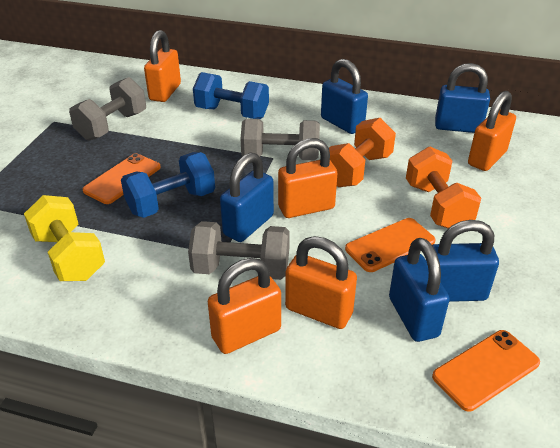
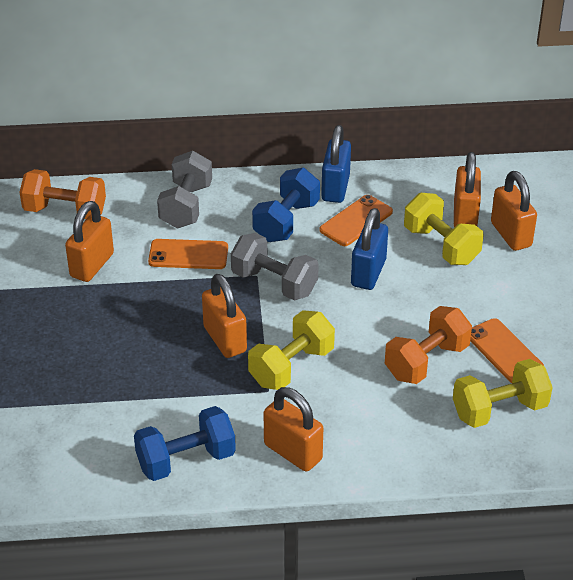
blue padlock: 5 -> 2
grey dumbbell: 3 -> 2
yellow dumbbell: 1 -> 3

